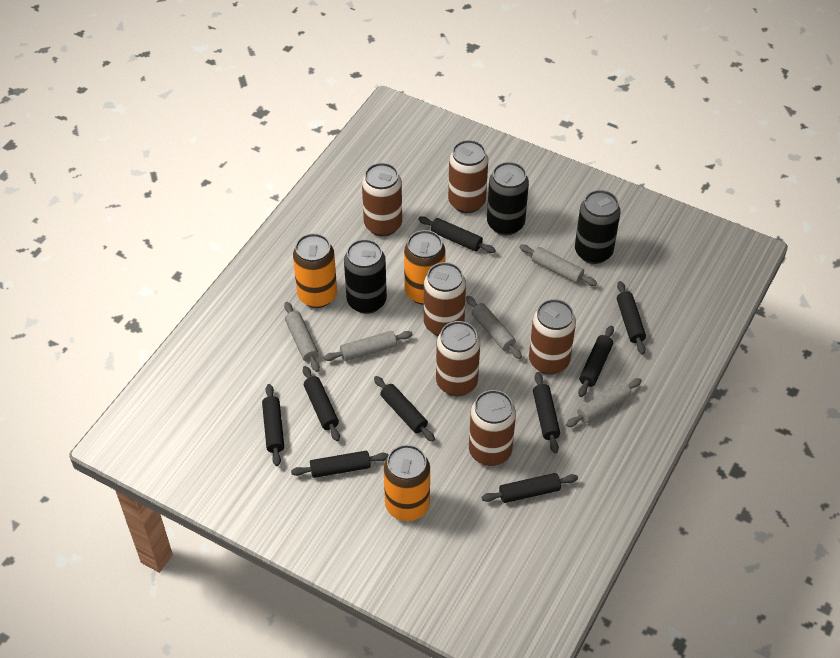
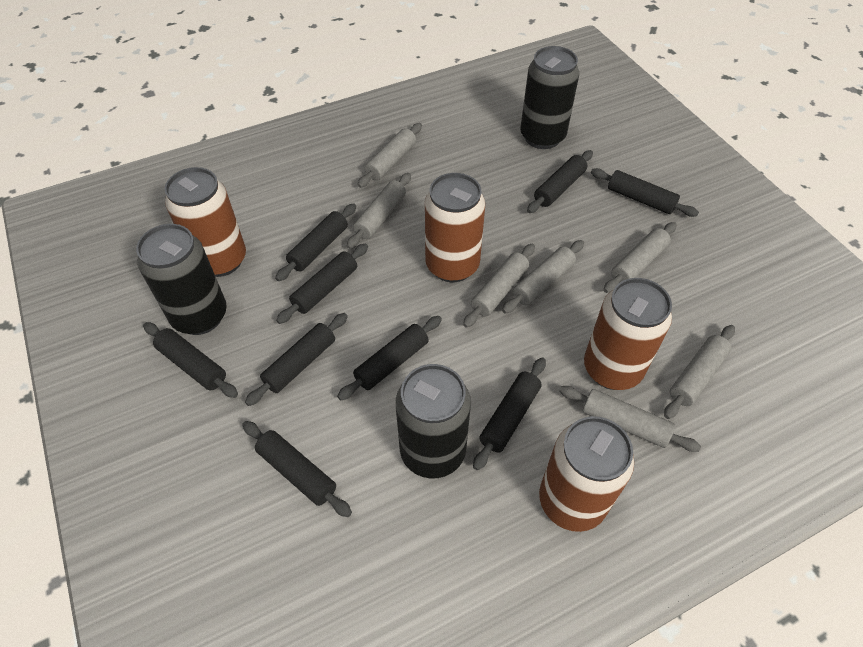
brown can: 6 -> 4
grey rolling pin: 5 -> 7
orange can: 3 -> 0

